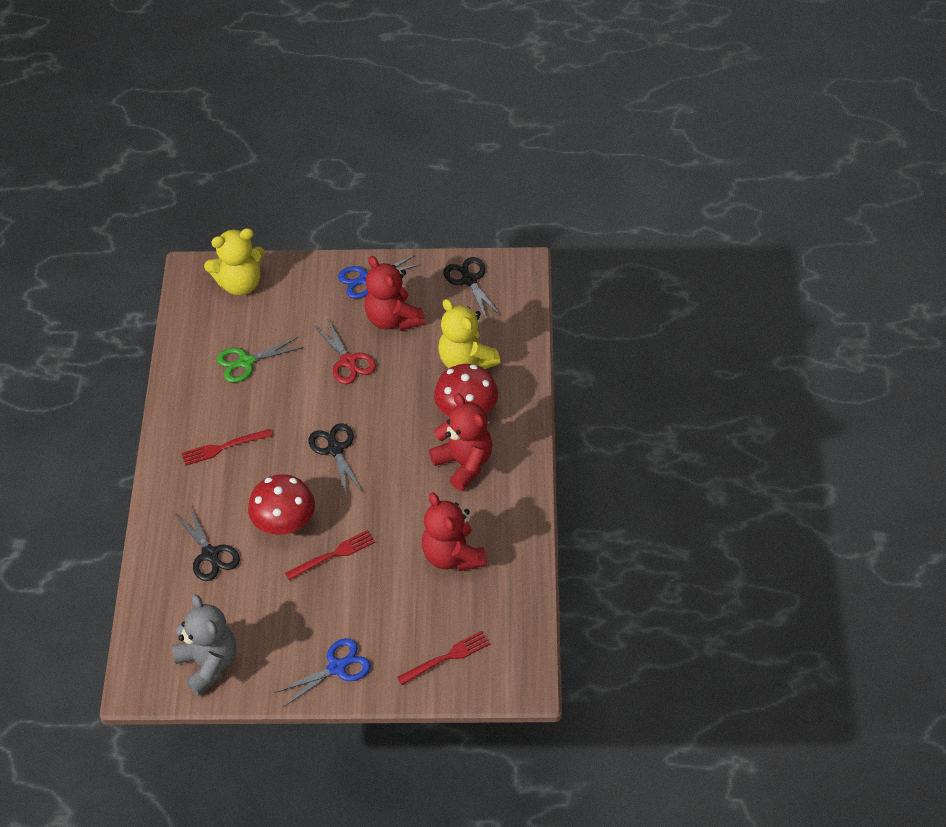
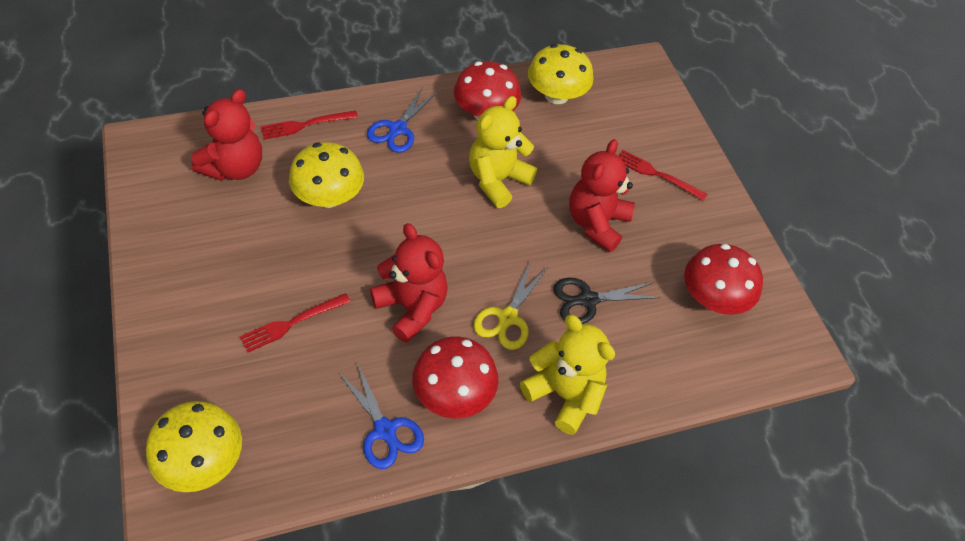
black scissors: 3 -> 1
green scissors: 1 -> 0
grey teddy bear: 1 -> 0
red mushroom: 2 -> 3
red scissors: 1 -> 0
yellow mushroom: 0 -> 3
yellow scissors: 0 -> 1

